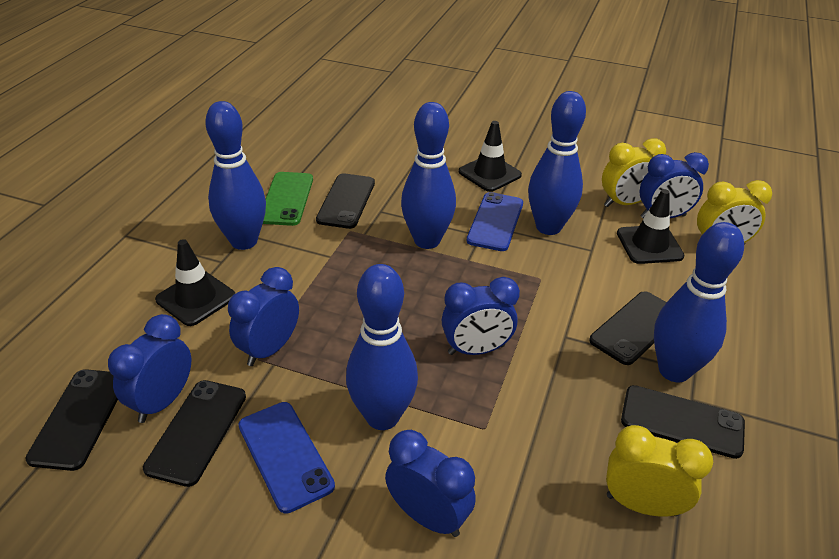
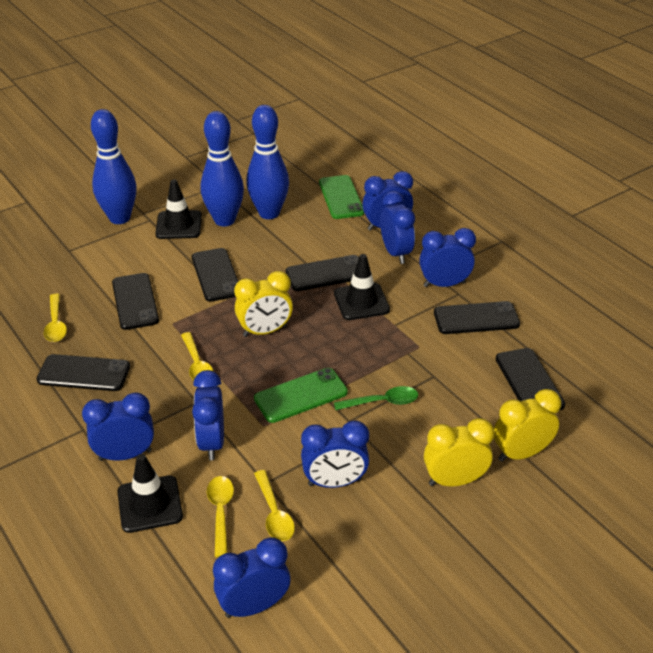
black phone: 5 -> 6
blue bowling pin: 5 -> 3
blue clock: 5 -> 7
blue phone: 2 -> 0
green phone: 1 -> 2
green spoon: 0 -> 1
yellow spoon: 0 -> 4

